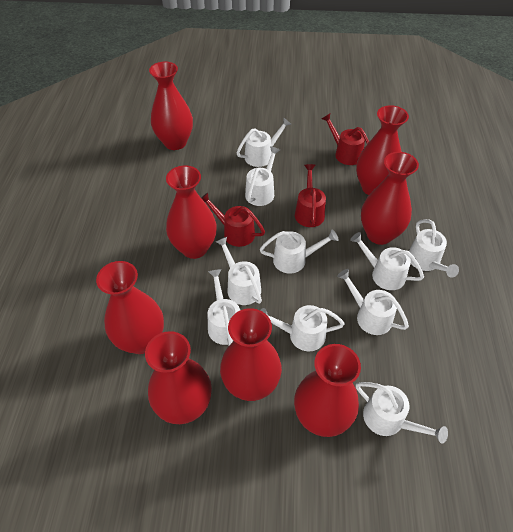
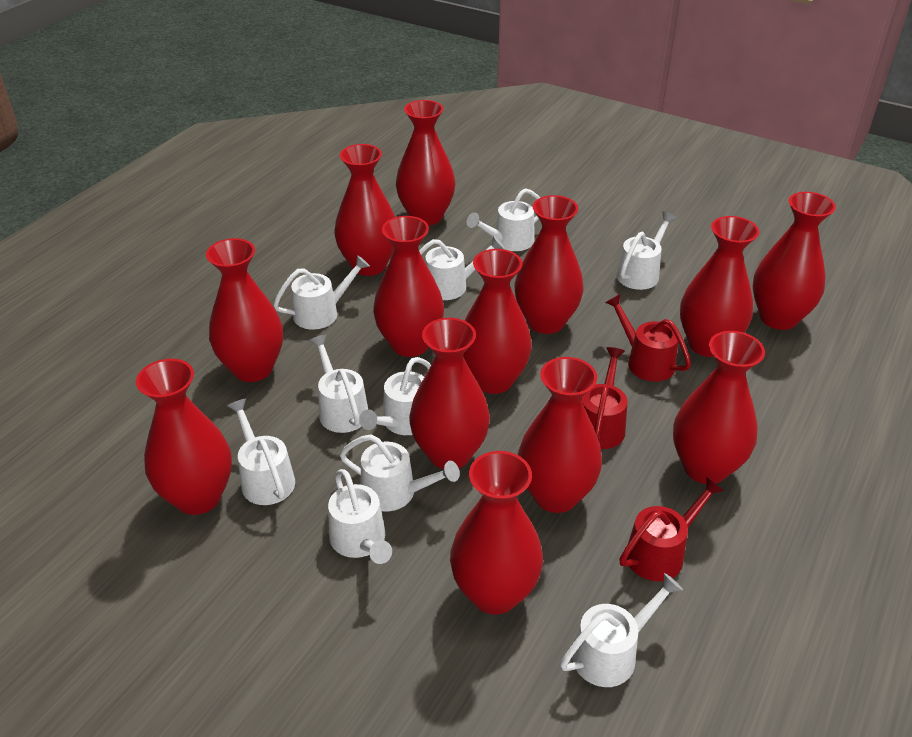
red vase: 8 -> 13

